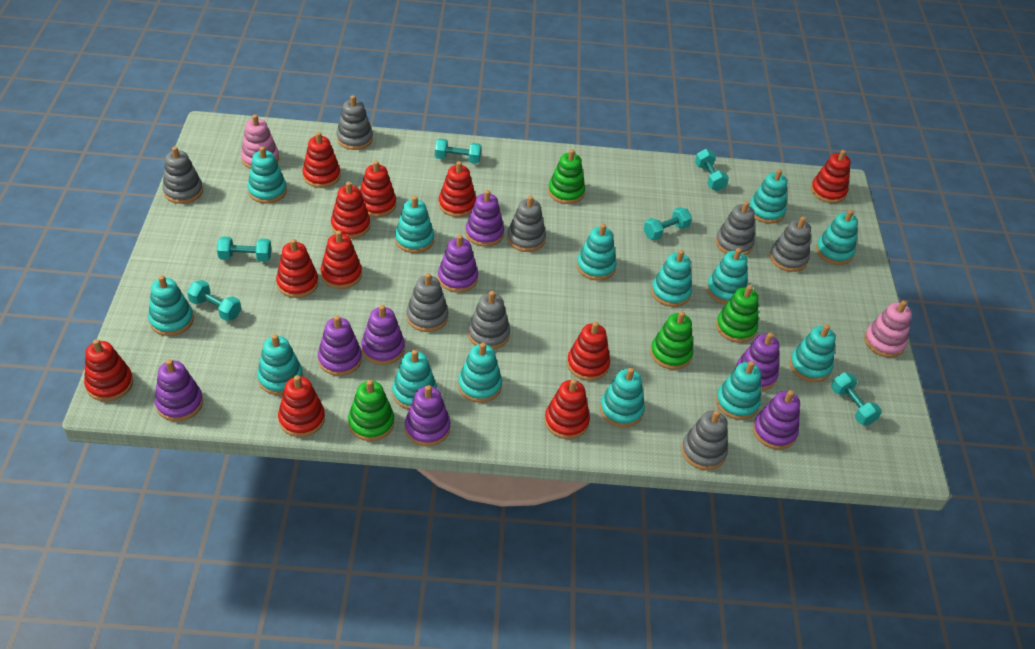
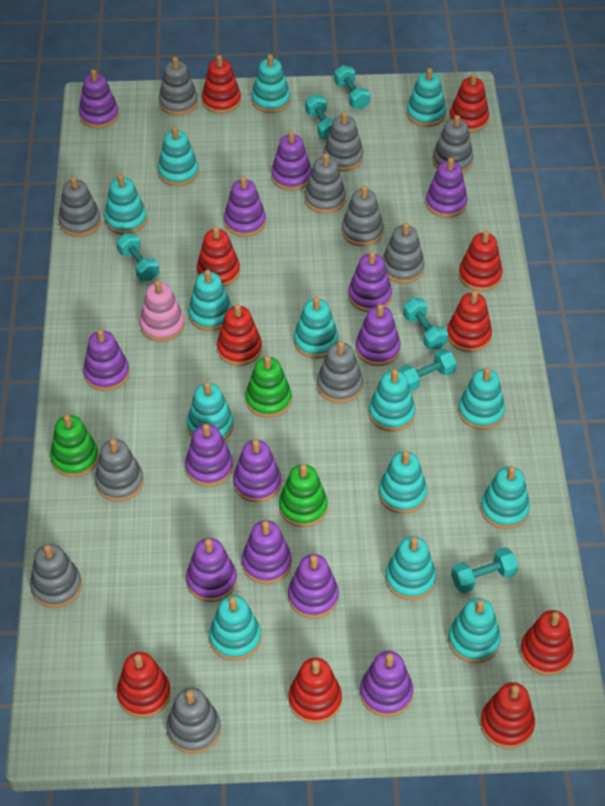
green stacking toy: 4 -> 3
grey stacking toy: 8 -> 11
pink stacking toy: 2 -> 1
purple stacking toy: 8 -> 13
red stacking toy: 11 -> 10

